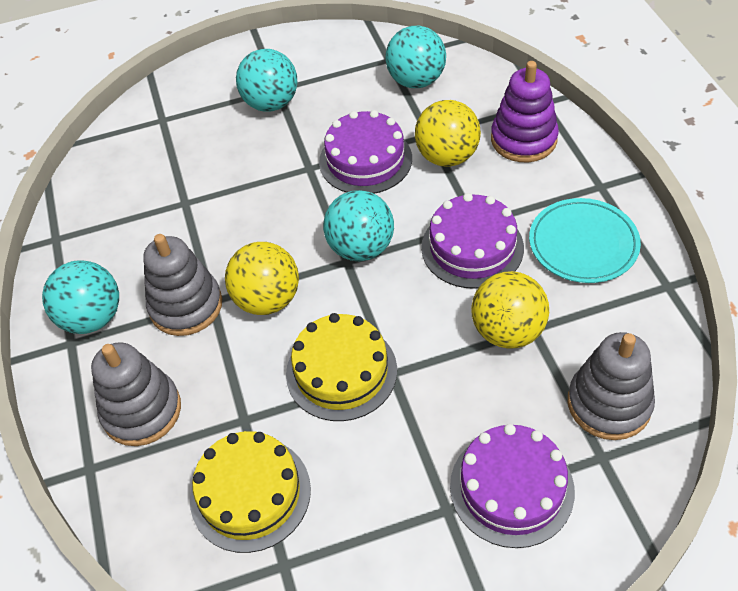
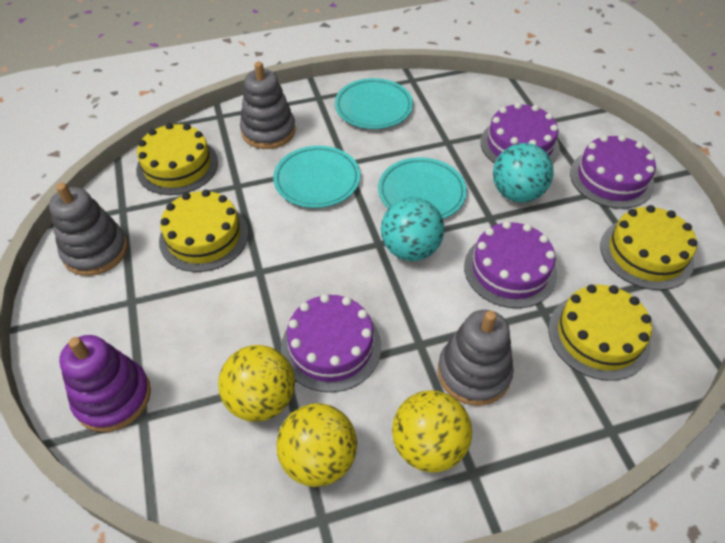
purple cake: 3 -> 4
turquoise ball: 4 -> 2
turquoise plate: 1 -> 3
yellow cake: 2 -> 4

